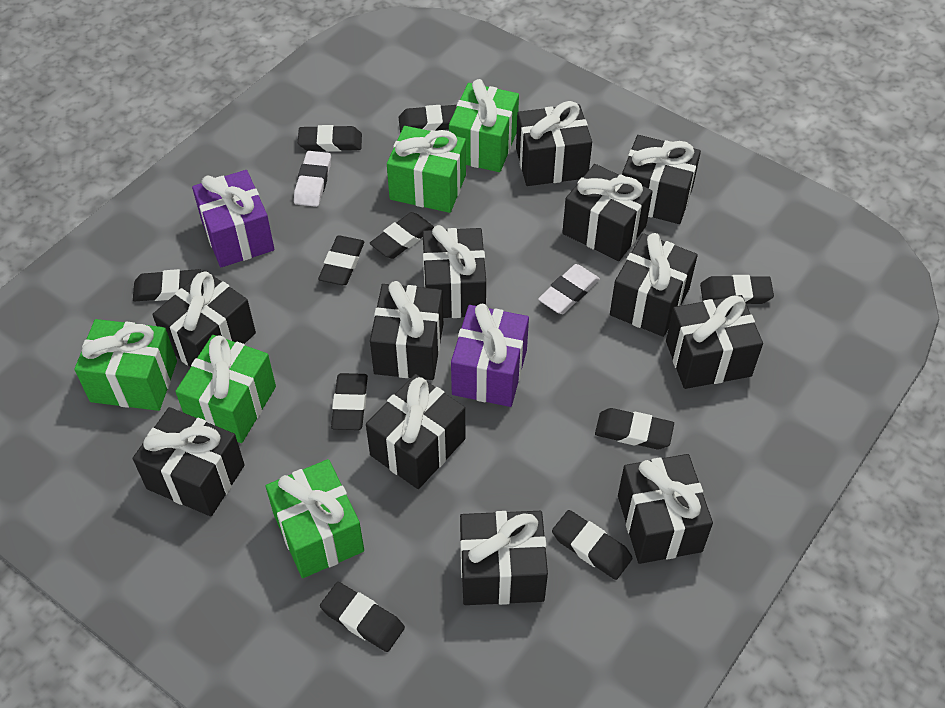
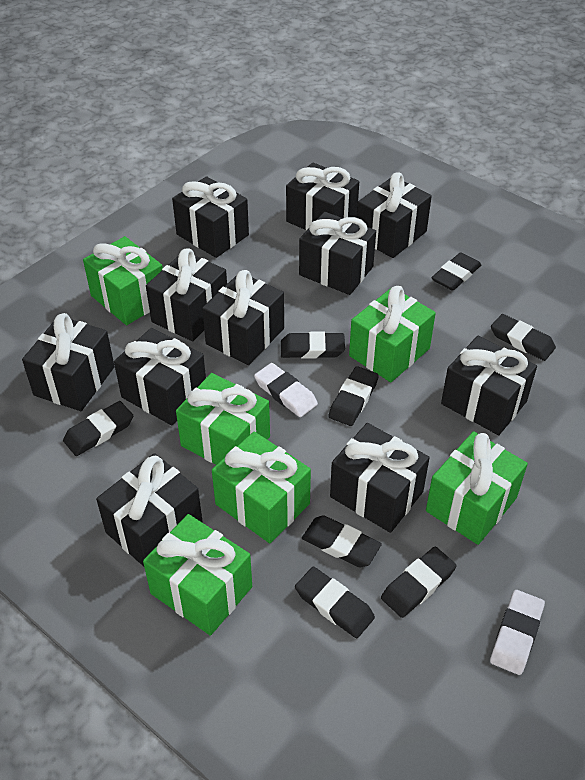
black eraser: 10 -> 8
black gift: 12 -> 11
green gift: 5 -> 6
purple gift: 2 -> 0

